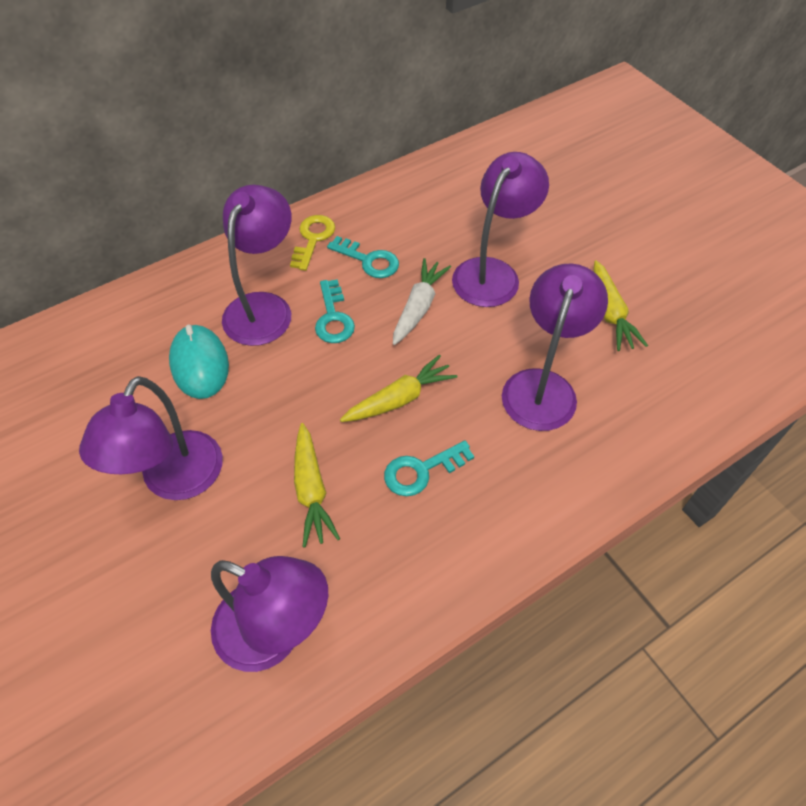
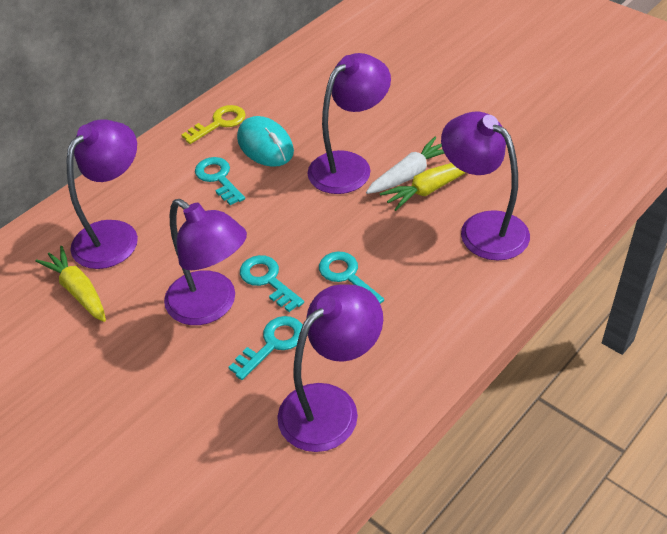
turquoise key: 3 -> 4
yellow carrot: 3 -> 2

